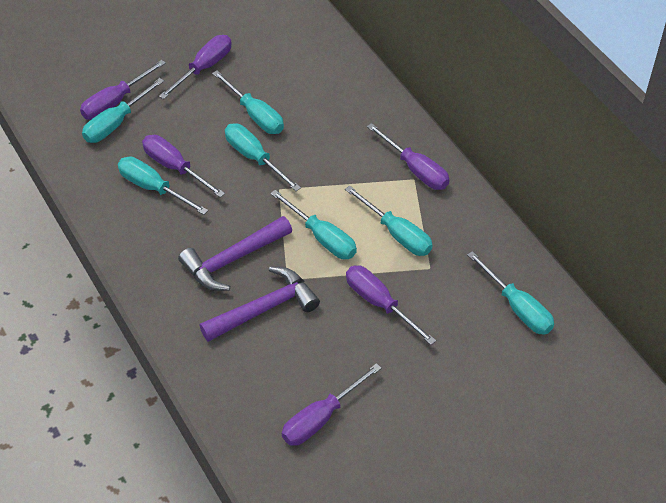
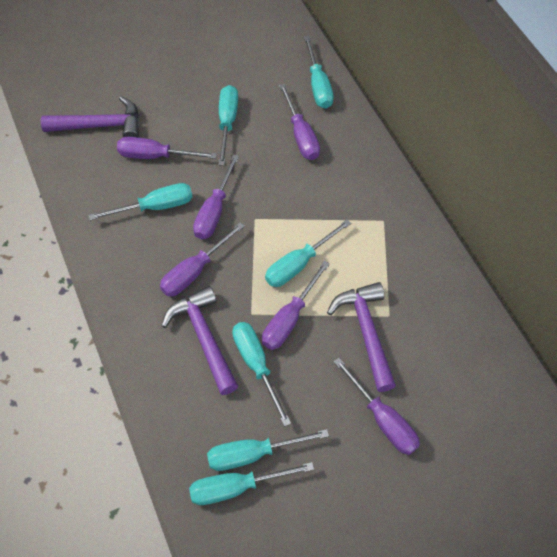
purple hammer: 2 -> 3

